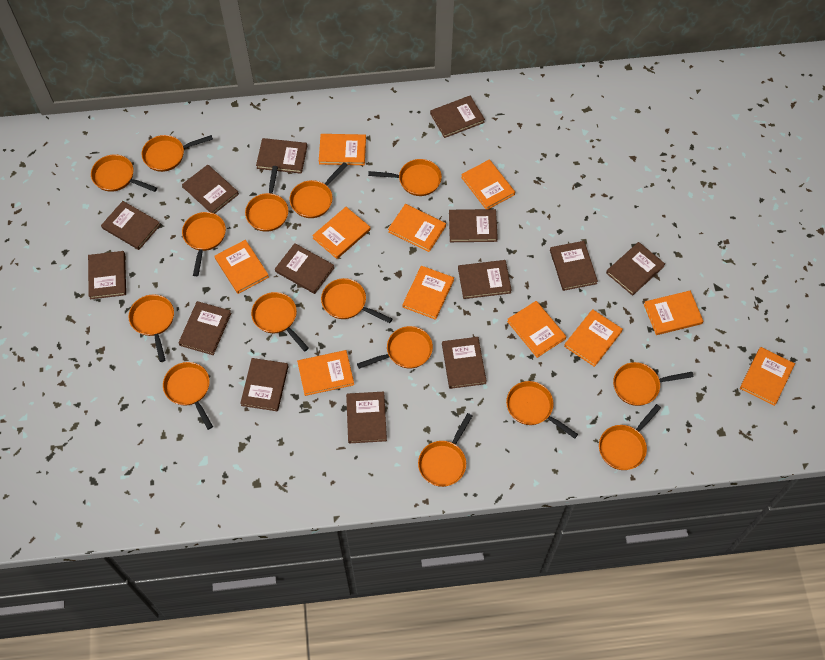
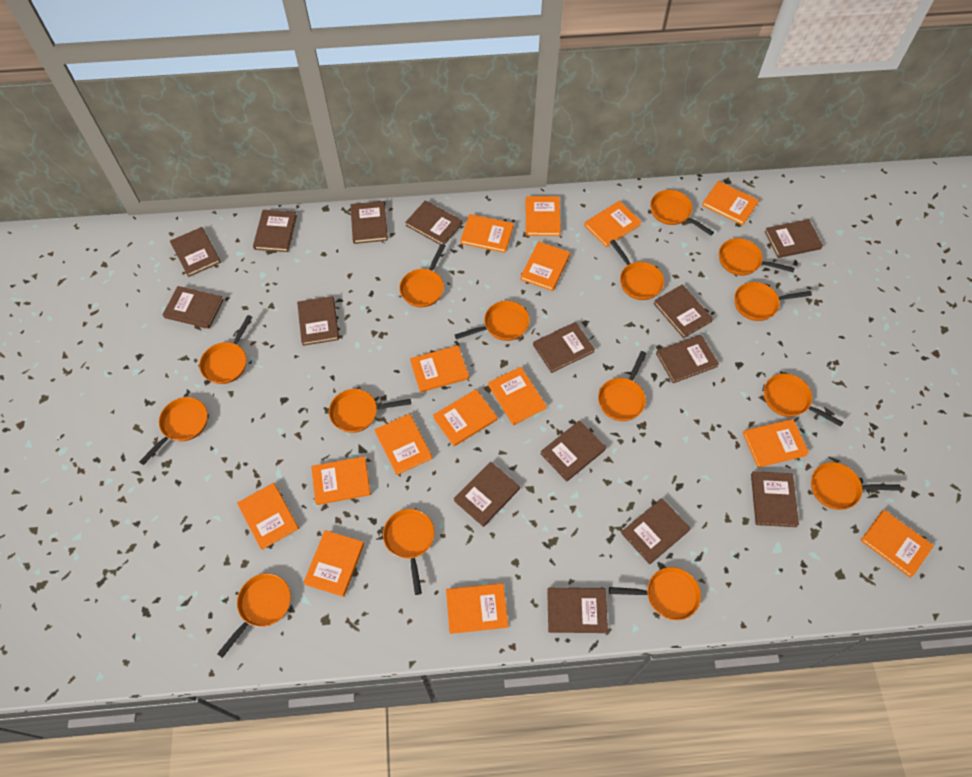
brown book: 14 -> 15
orange book: 11 -> 15

